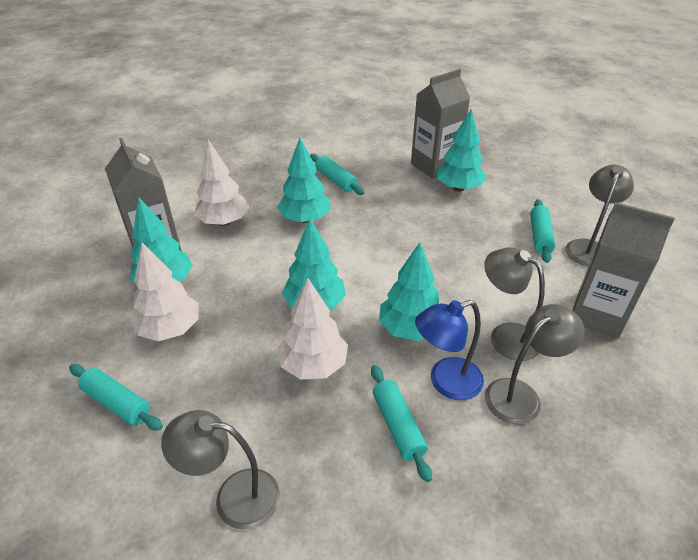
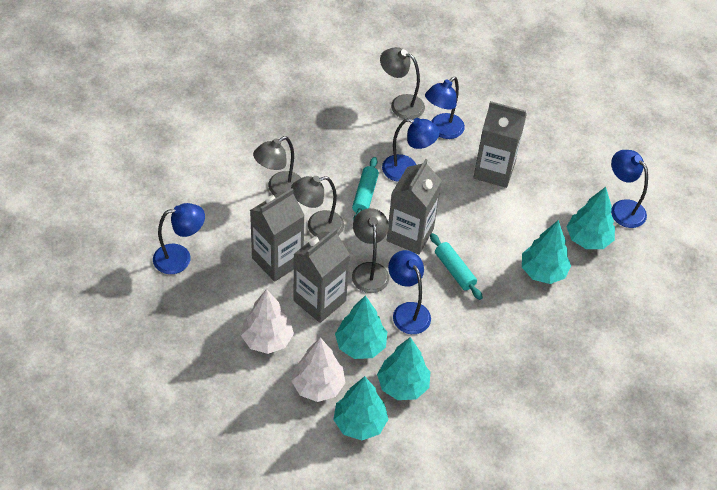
blue lamp: 1 -> 5
grey carton: 3 -> 4
turquoise rolling pin: 4 -> 2
white tree: 3 -> 2

